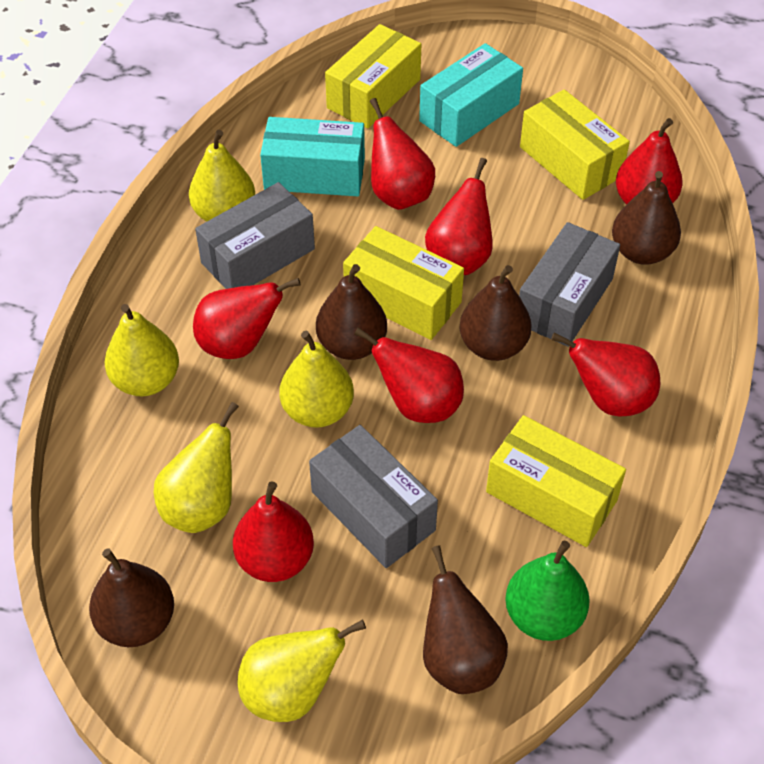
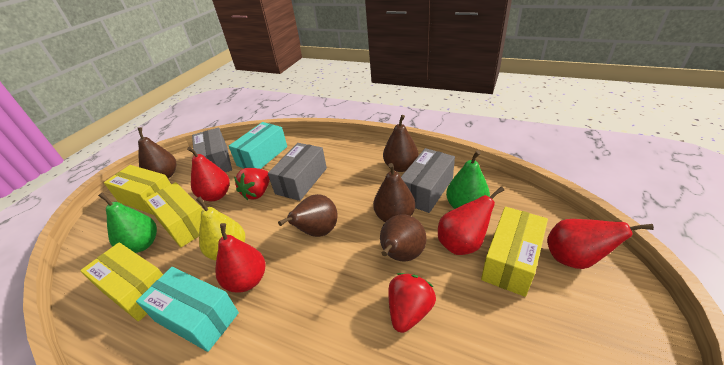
green pear: 1 -> 2
red pear: 7 -> 4
red strawberry: 0 -> 2
yellow pear: 5 -> 1

